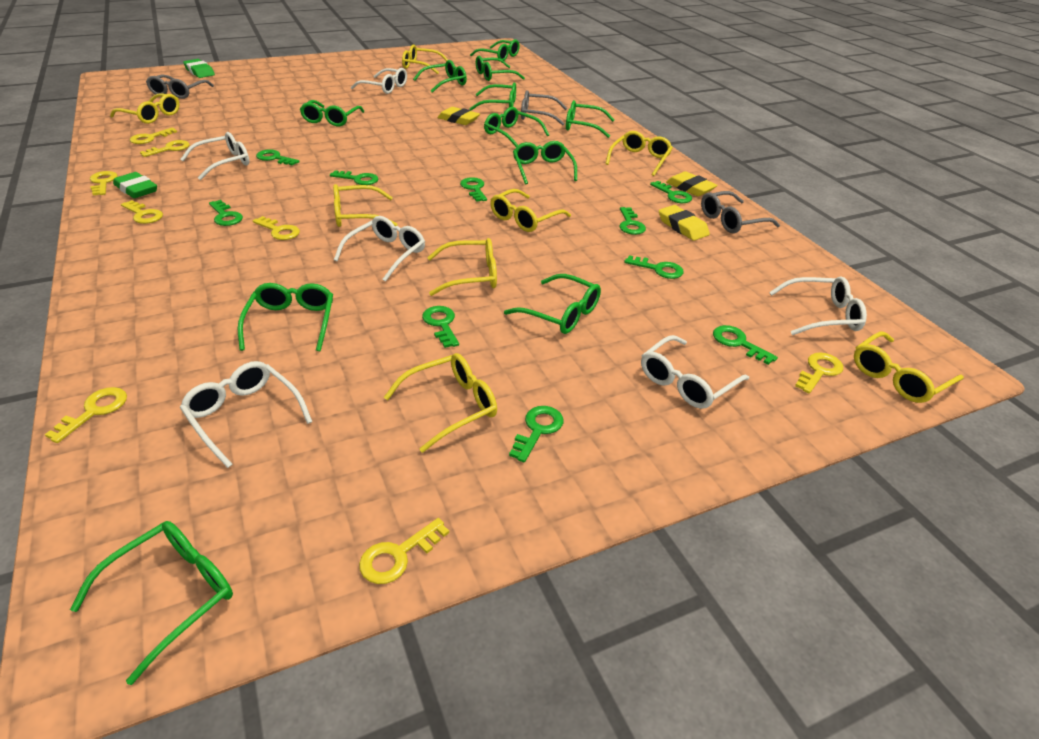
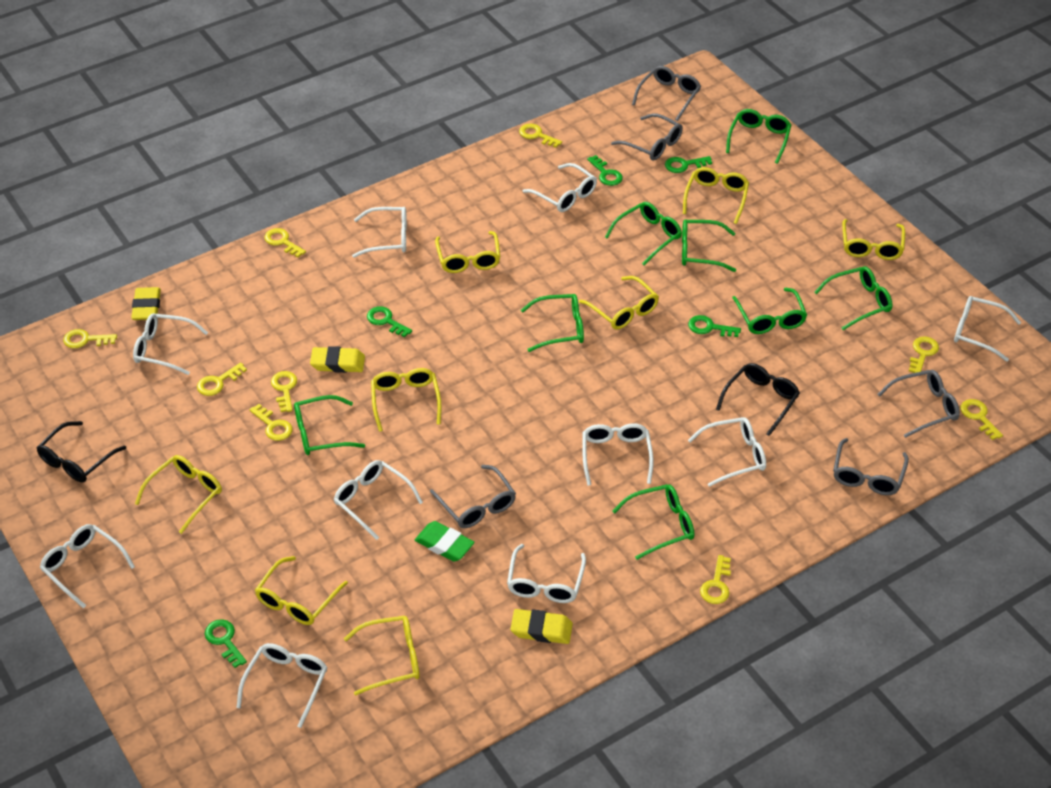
black glasses: 0 -> 2
green eraser: 2 -> 1
green glasses: 11 -> 8
green key: 10 -> 5
grey glasses: 3 -> 5
white glasses: 6 -> 10
yellow key: 8 -> 9

